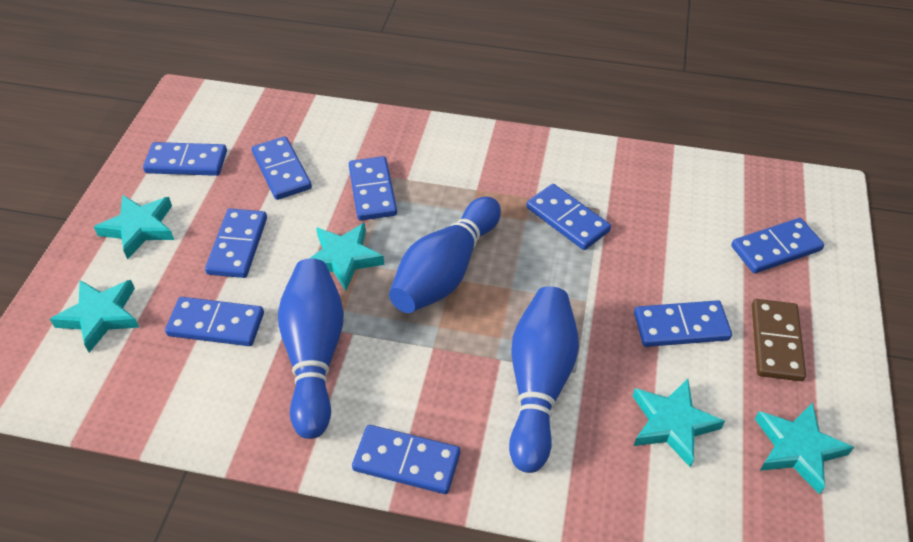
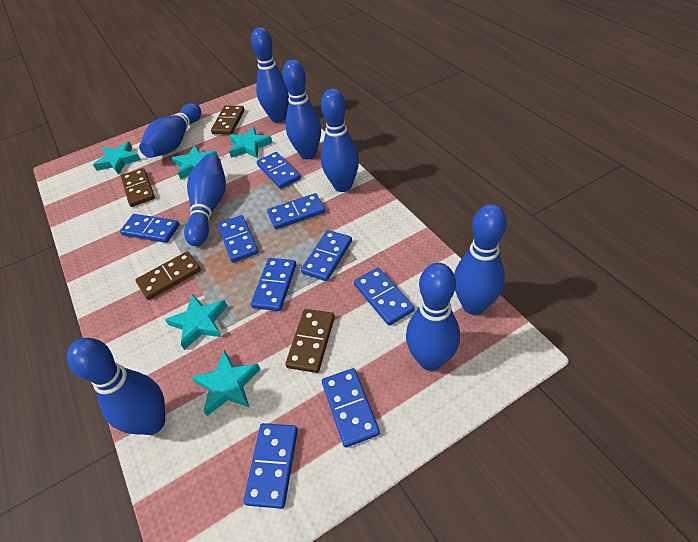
blue bowling pin: 3 -> 8
brown domino: 1 -> 4

